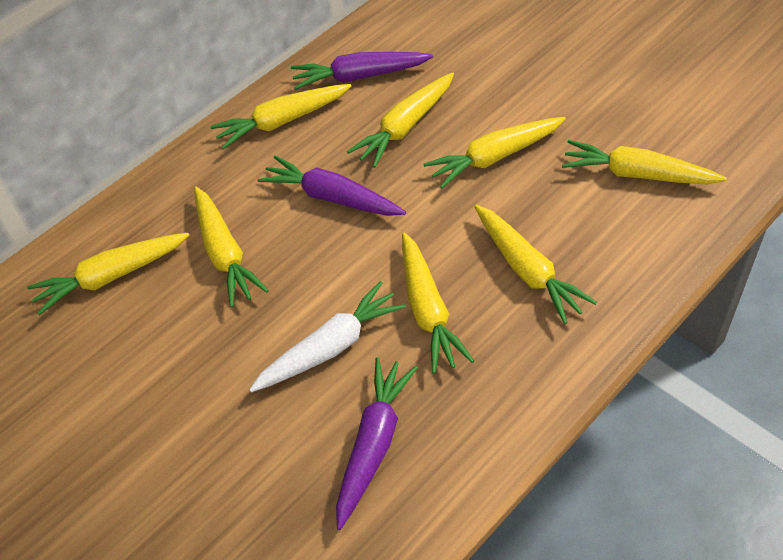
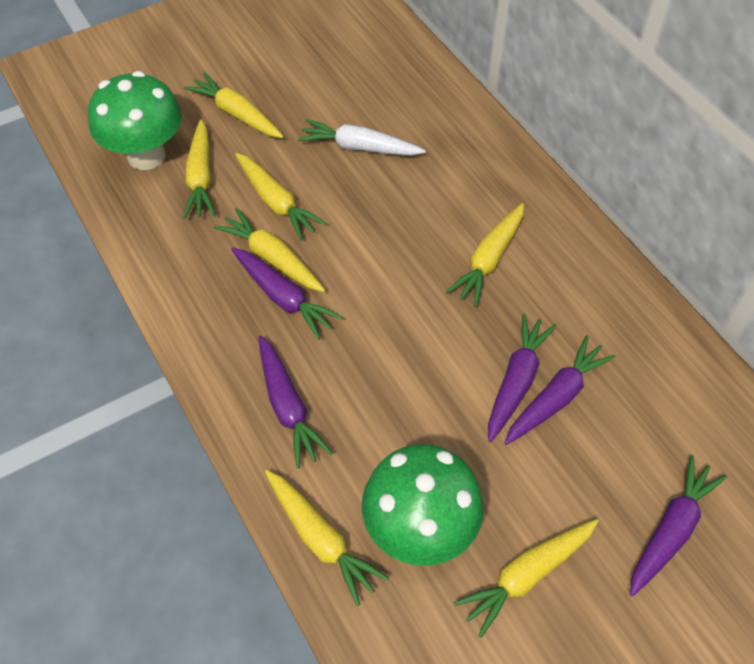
green mushroom: 0 -> 2
purple carrot: 3 -> 5
yellow carrot: 8 -> 7

